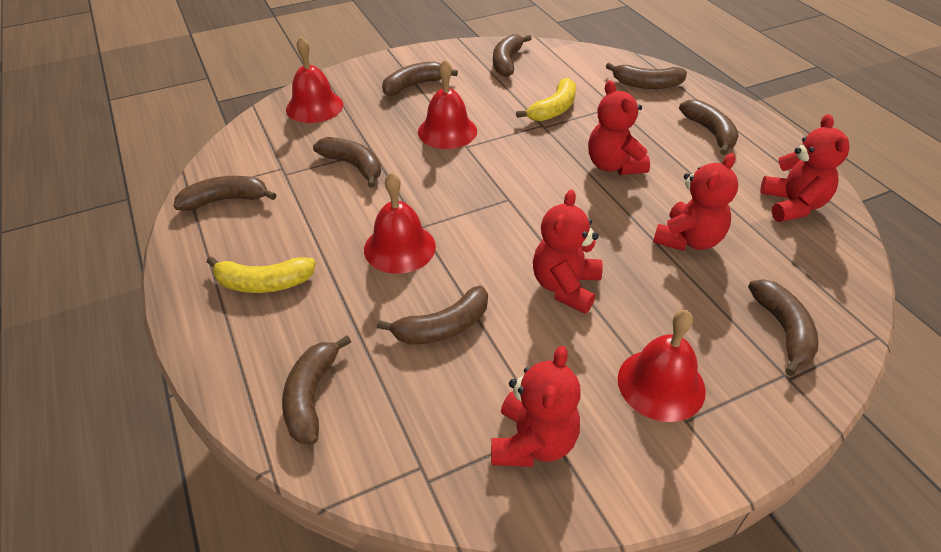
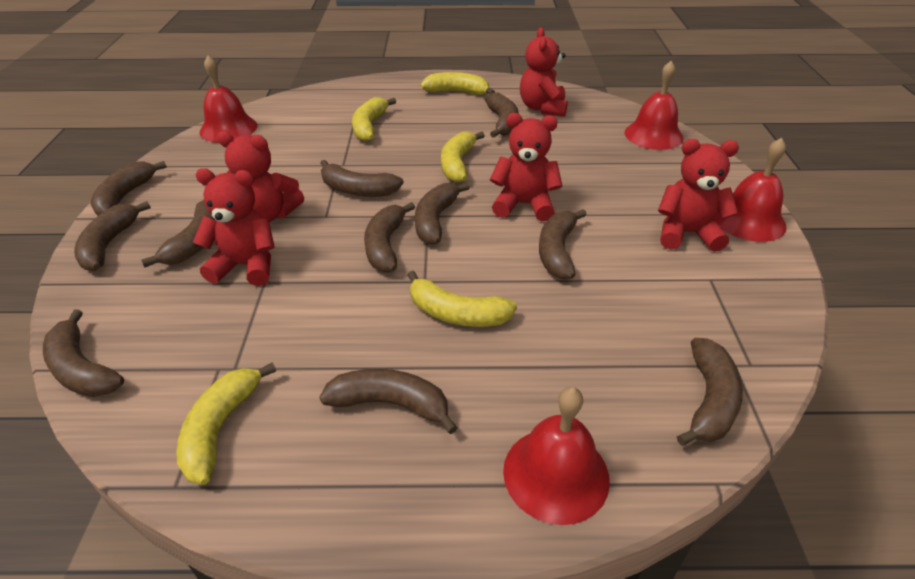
brown banana: 9 -> 11
yellow banana: 2 -> 5

